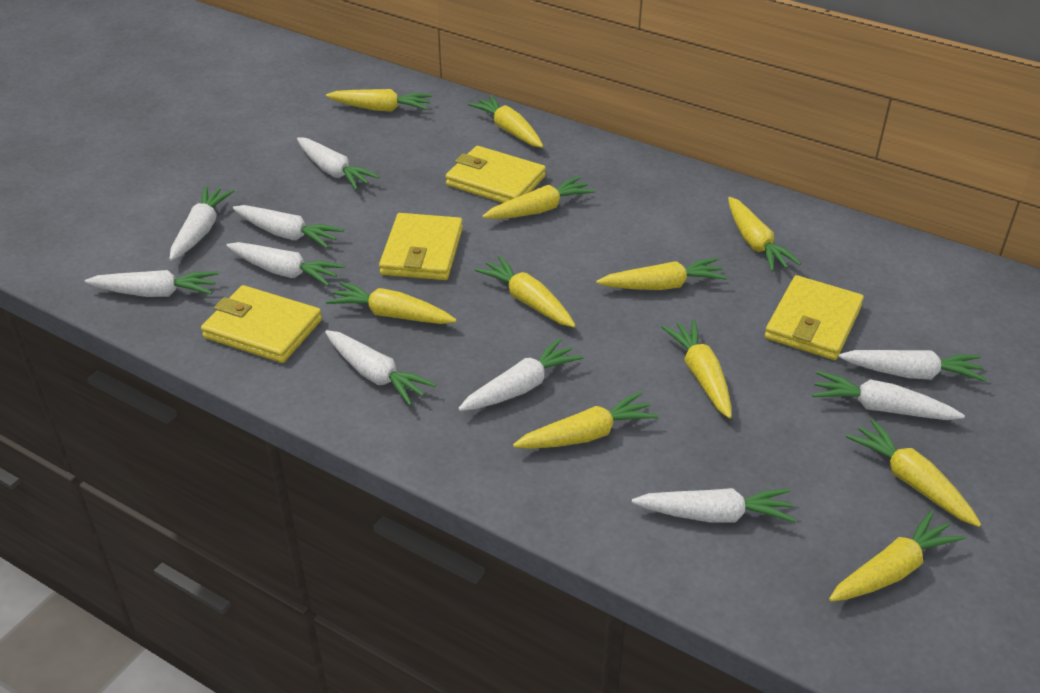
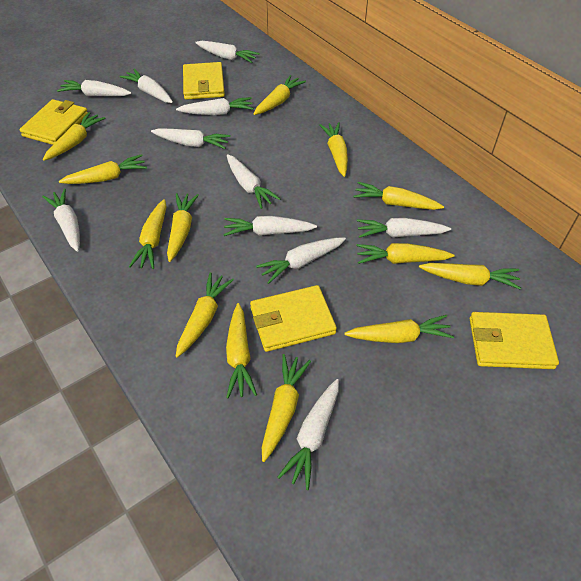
white carrot: 10 -> 11
yellow carrot: 11 -> 13

